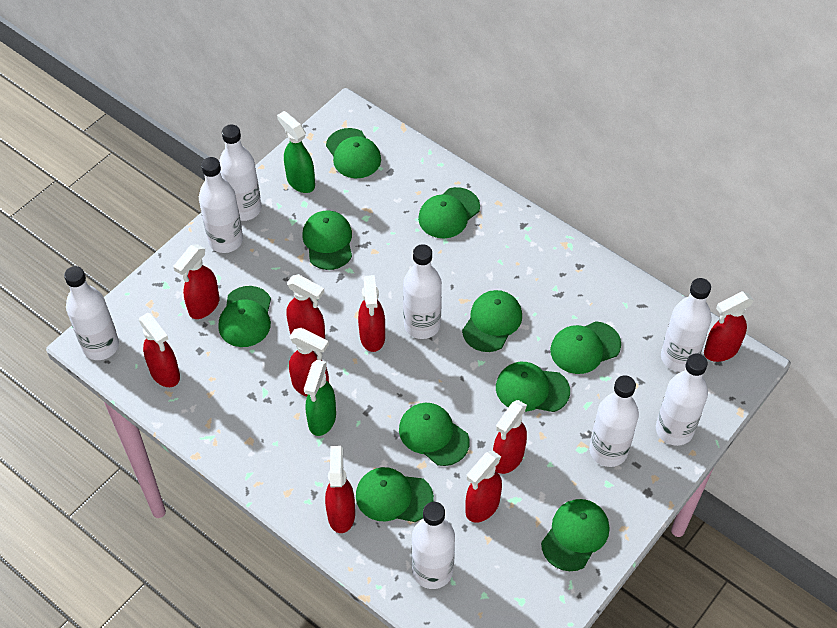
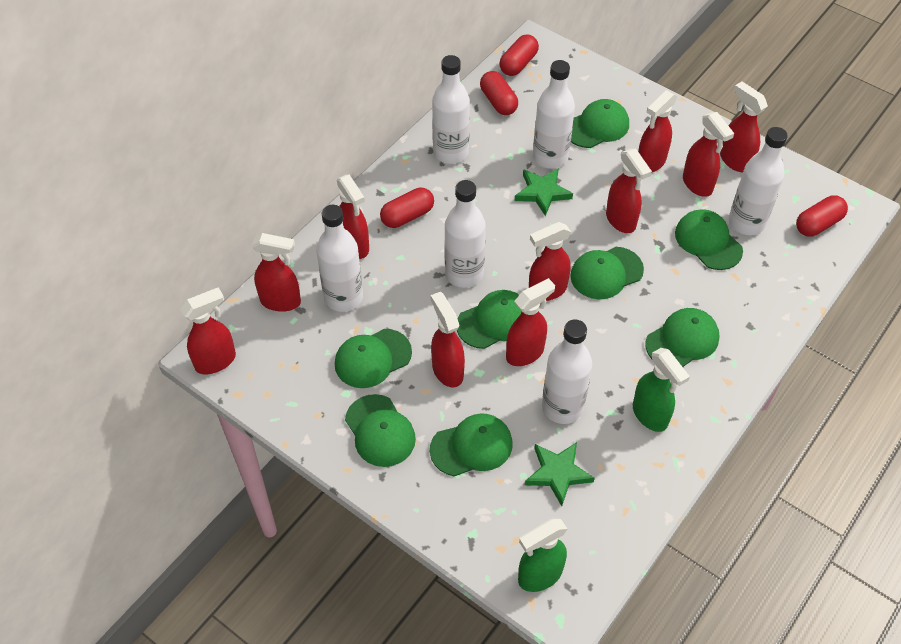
green cap: 10 -> 8
green star: 0 -> 2
red capsule: 0 -> 4
red spray bottle: 9 -> 10
white bottle: 8 -> 6

